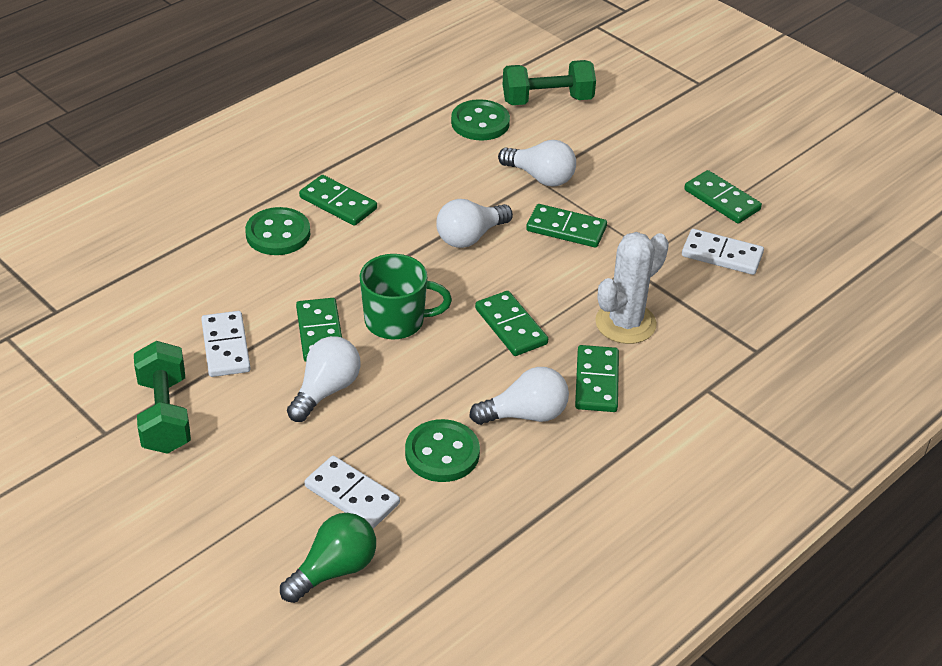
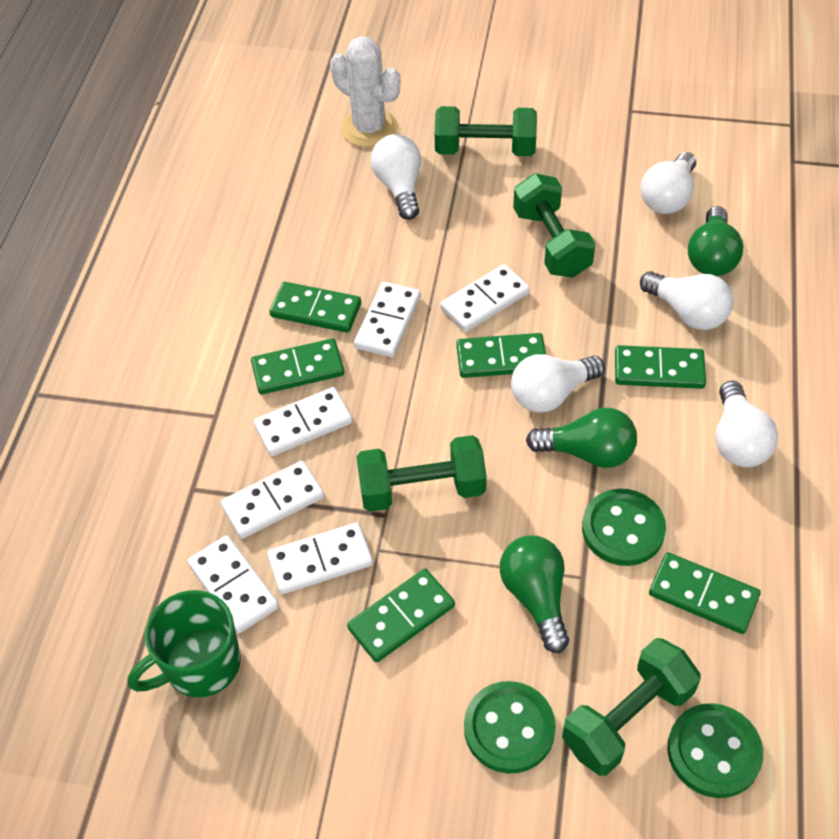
green dumbbell: 2 -> 4
green light bulb: 1 -> 3
white domino: 3 -> 6
white light bulb: 4 -> 5

